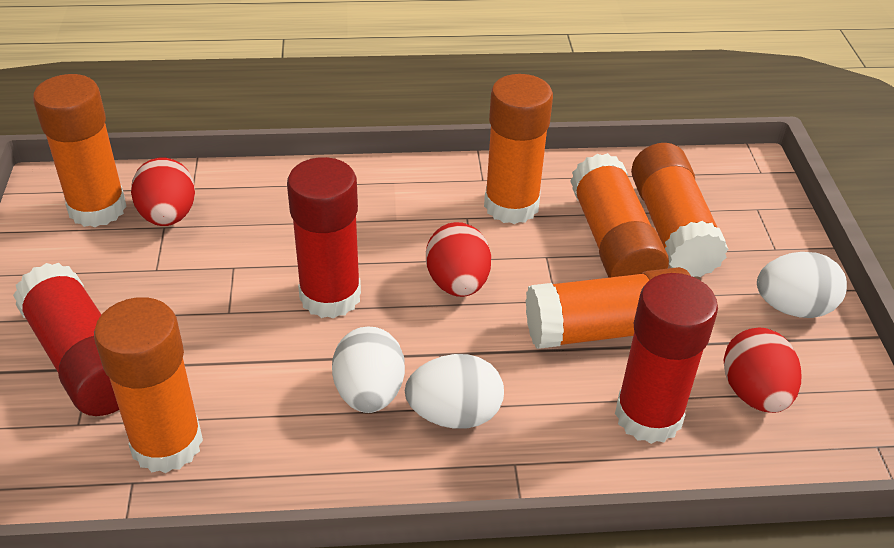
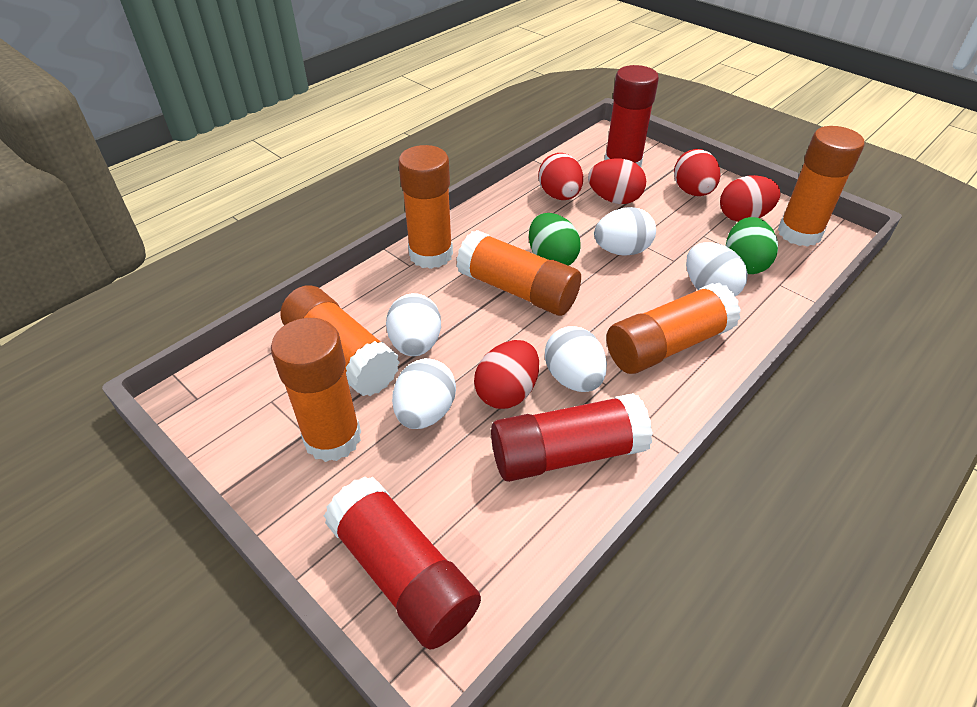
green egg: 0 -> 2
red egg: 3 -> 5
white egg: 3 -> 5

